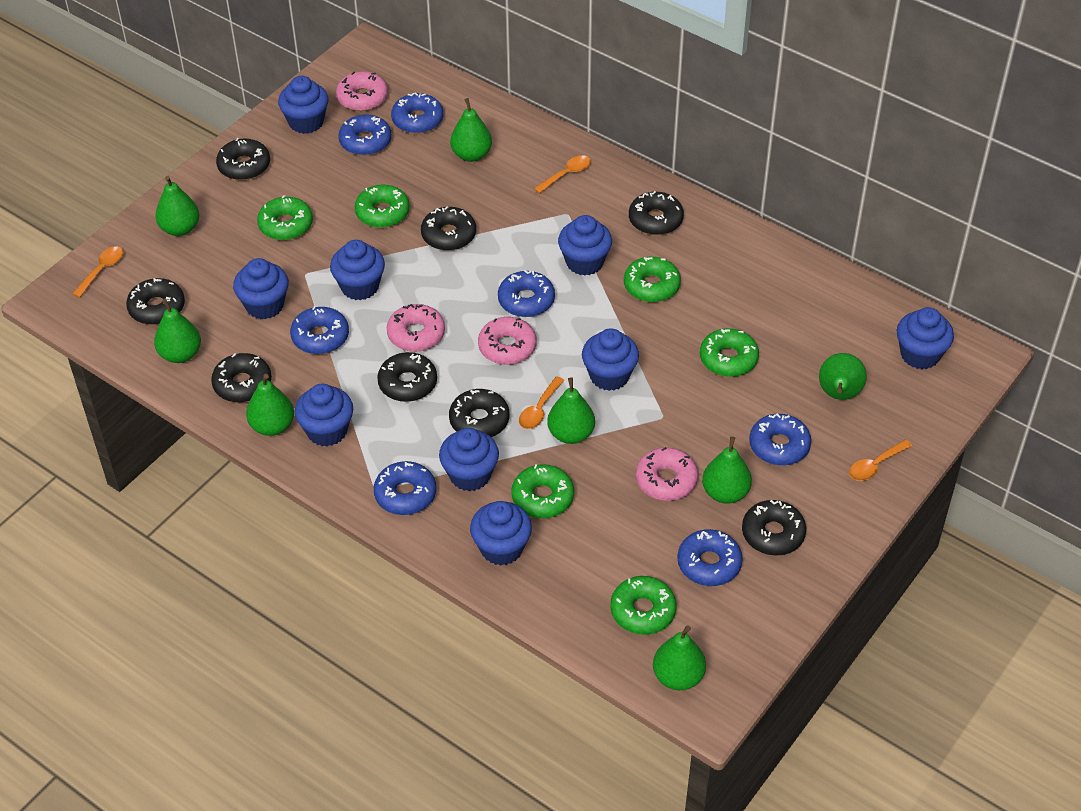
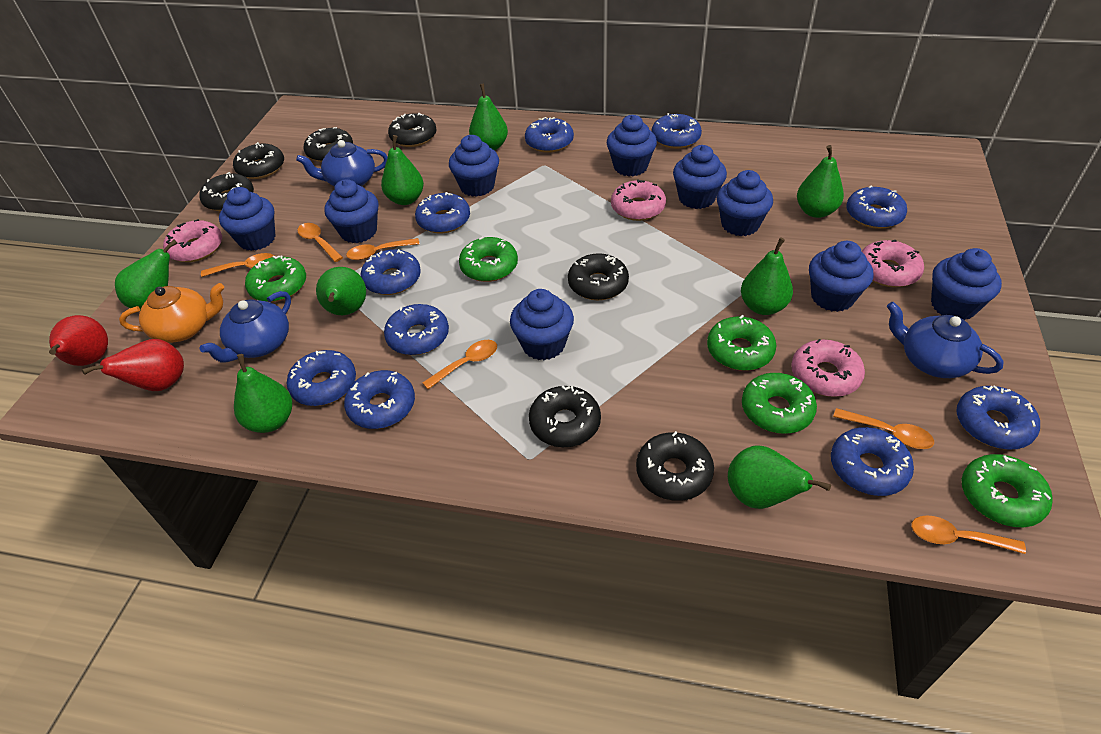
black donut: 8 -> 7
blue donut: 7 -> 10
blue teapot: 0 -> 3
green donut: 6 -> 5
orange spoon: 4 -> 6
orange teapot: 0 -> 1
red pear: 0 -> 2

